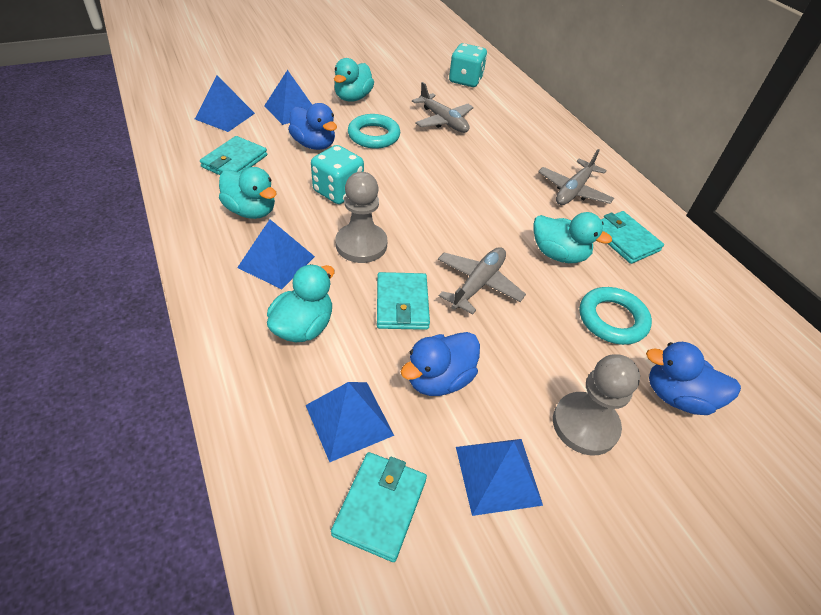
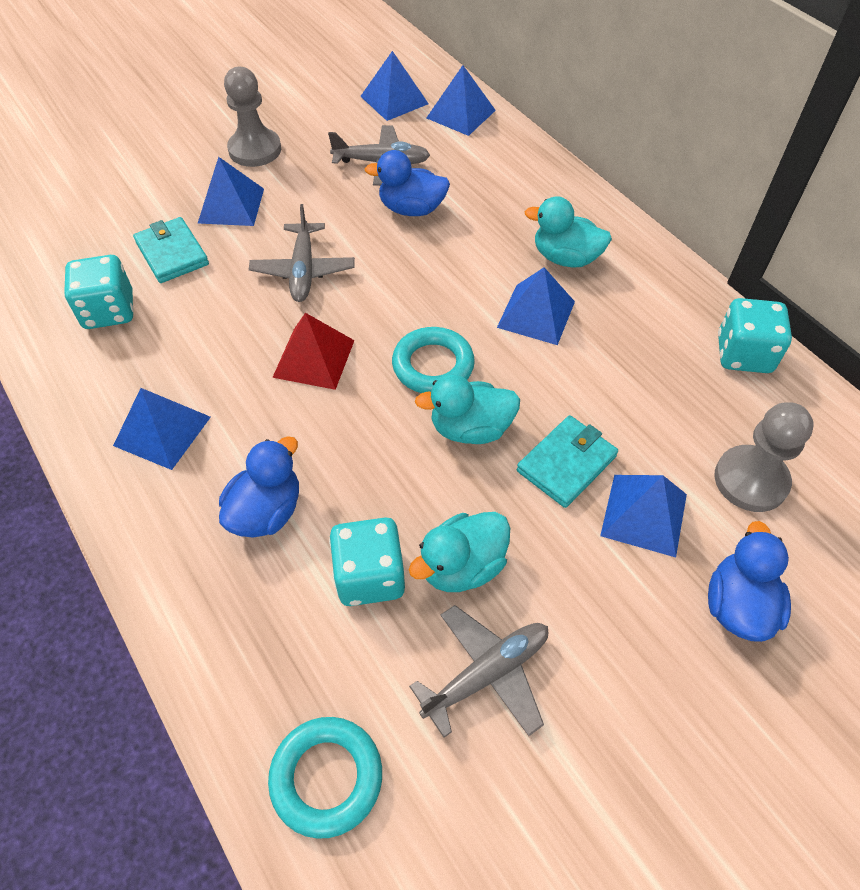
blue pyramid: 5 -> 6
red pyramid: 0 -> 1
turquoise dice: 2 -> 3
turquoise duck: 4 -> 3
turquoise wallet: 4 -> 2

